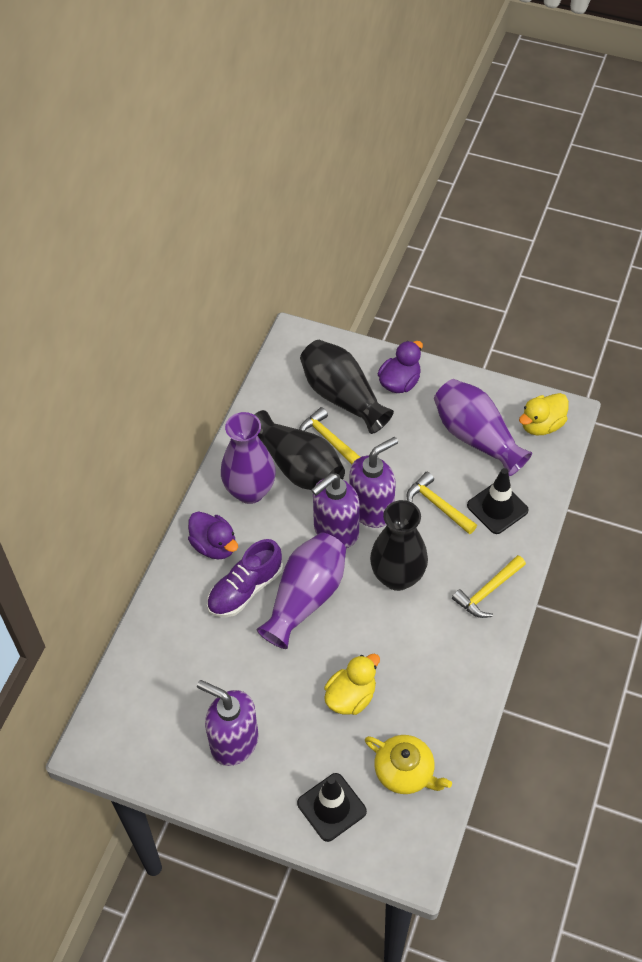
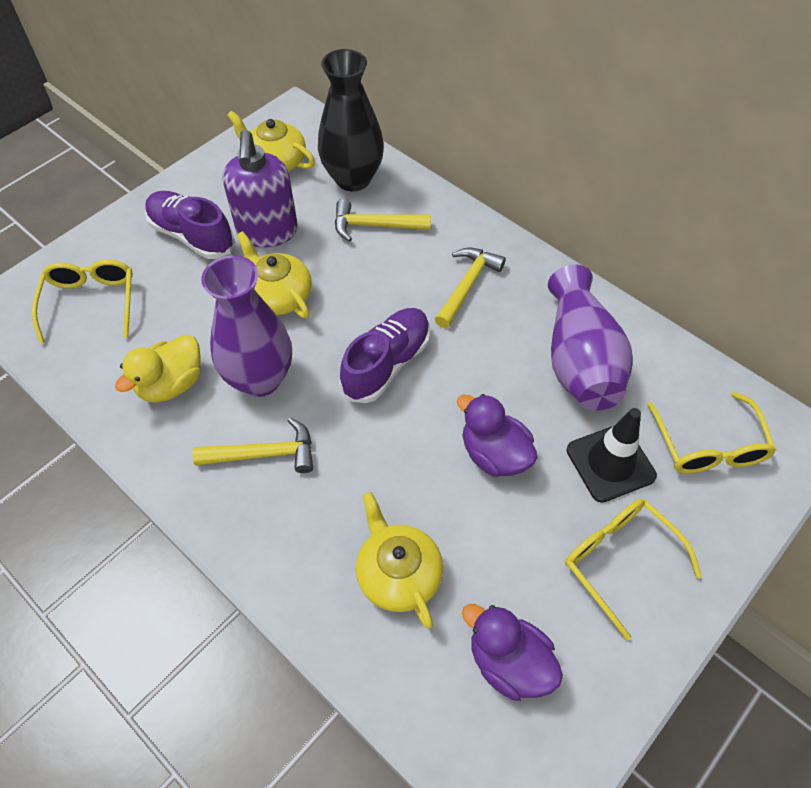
black traffic cone: 2 -> 1
black vase: 3 -> 1
purple shoe: 1 -> 2
purple soap dispenser: 3 -> 1
purple vase: 3 -> 2
yellow duck: 2 -> 1
yellow glasses: 0 -> 3
yellow teapot: 1 -> 3

